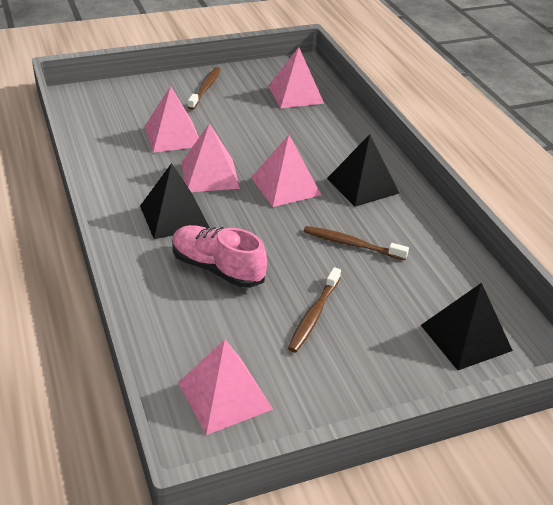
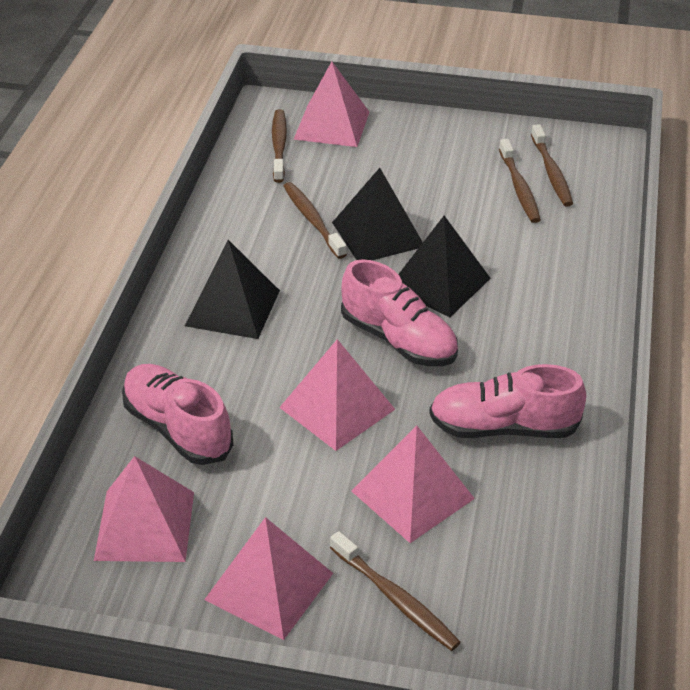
brown toothbrush: 3 -> 5
pink shoe: 1 -> 3

